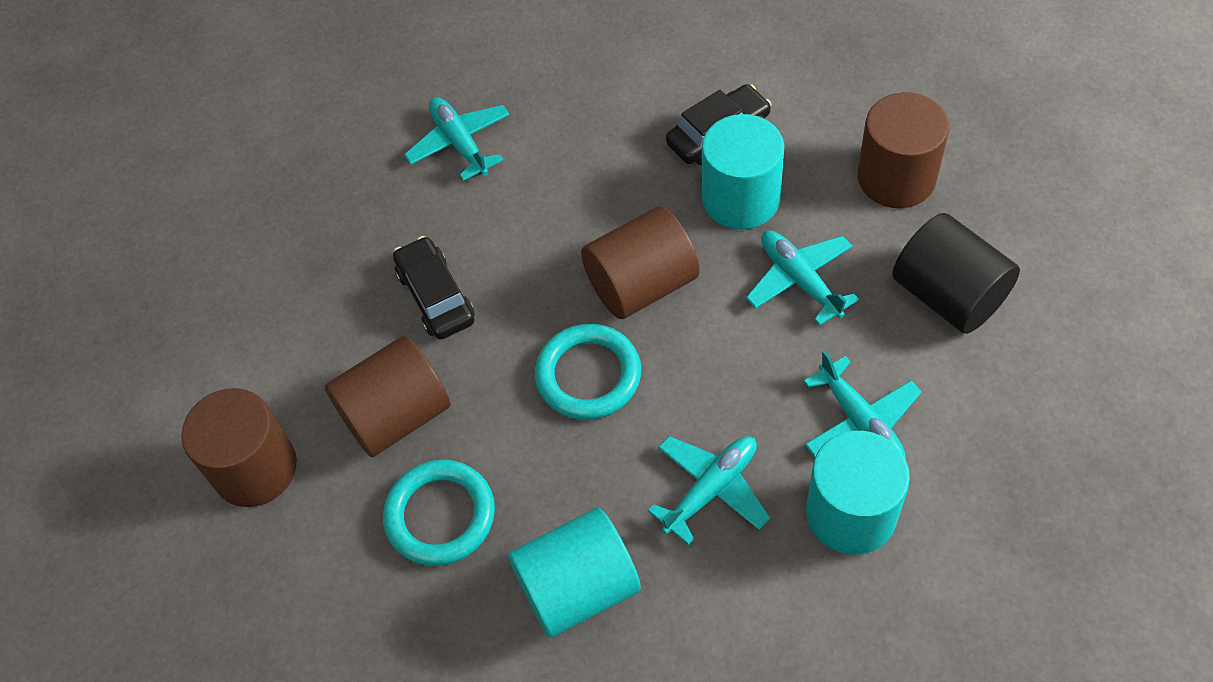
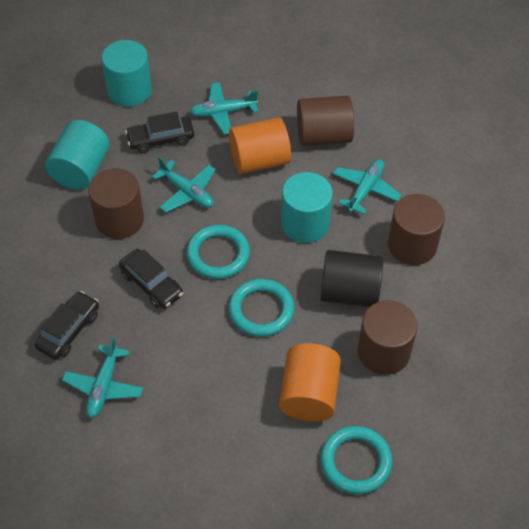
black car: 2 -> 3
orange cylinder: 0 -> 2
turquoise ring: 2 -> 3

